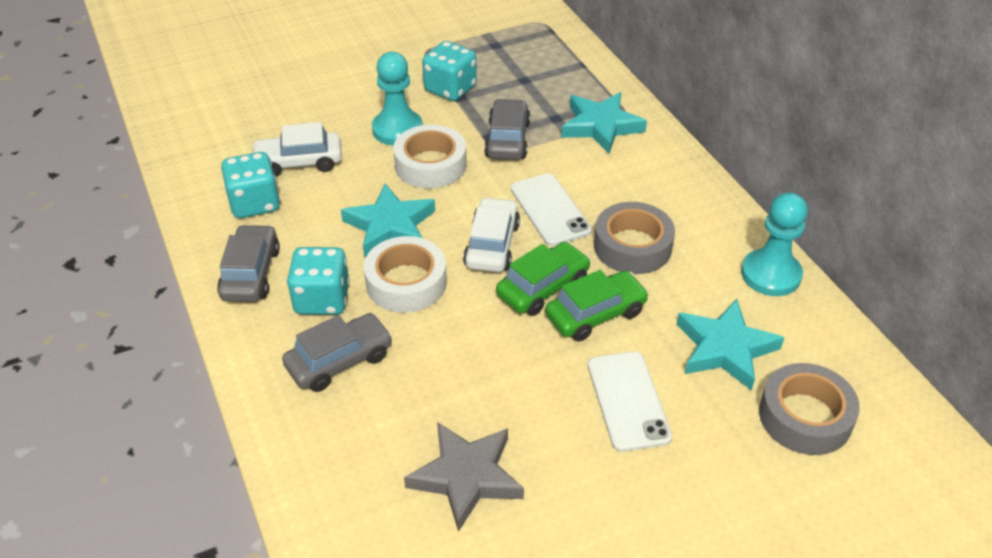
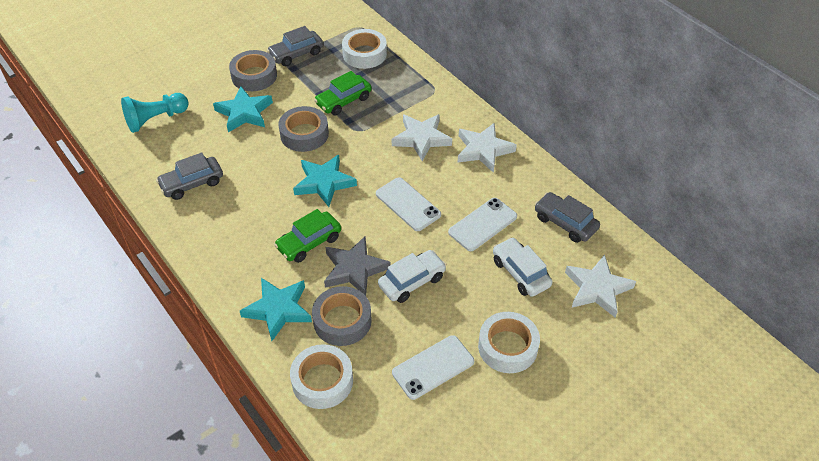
grey tape: 2 -> 3
turquoise dice: 3 -> 0
turquoise pawn: 2 -> 1
white phone: 2 -> 3
white star: 0 -> 3
white tape: 2 -> 3

